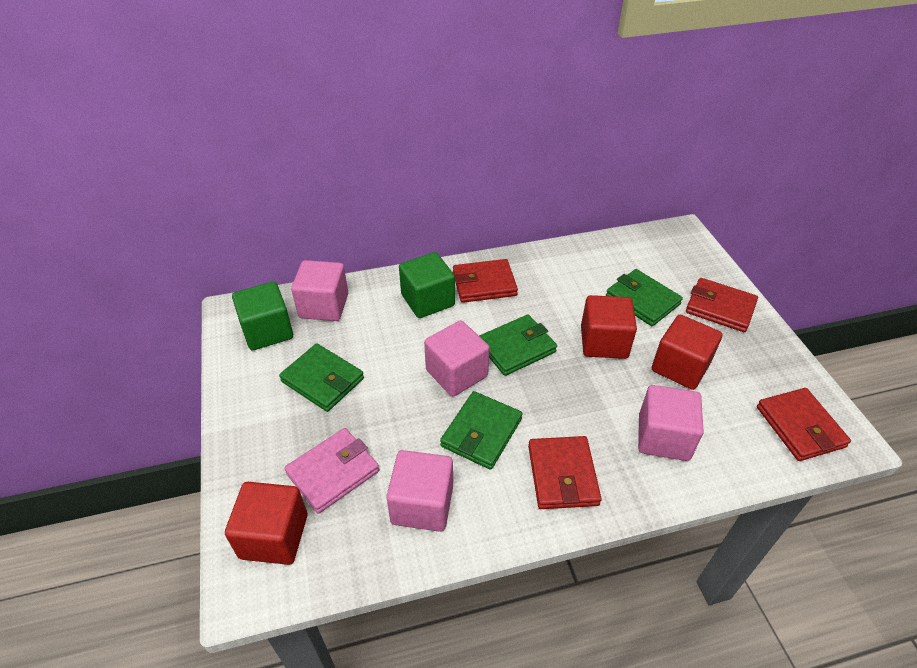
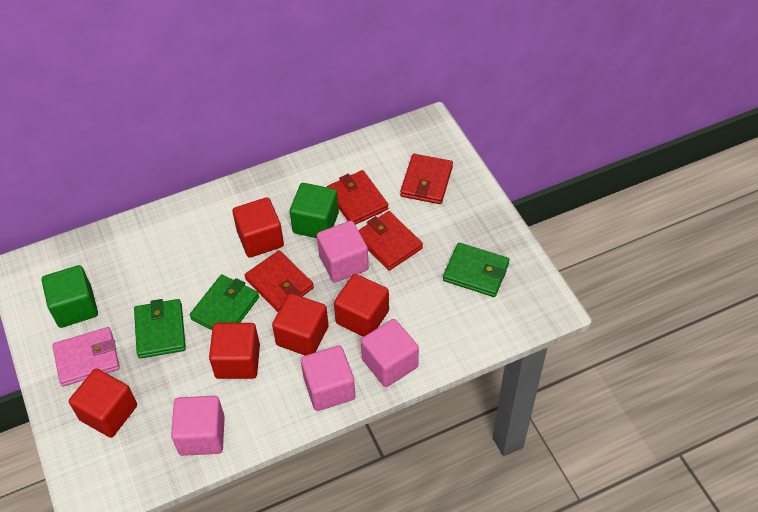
green wallet: 4 -> 3
red cube: 3 -> 5

